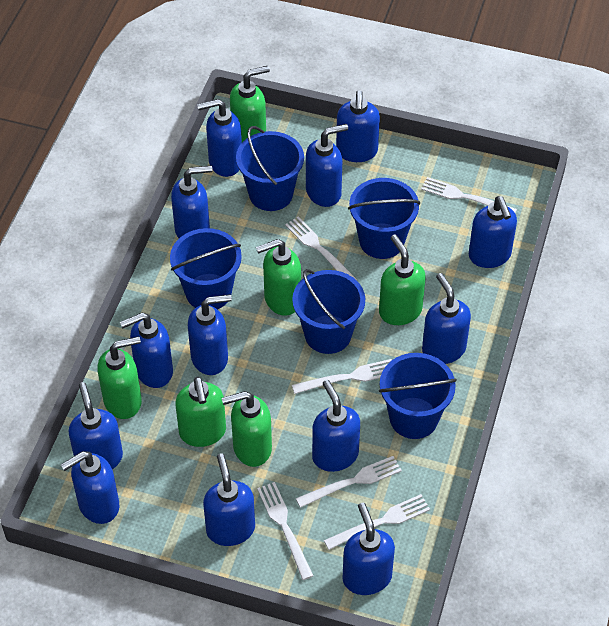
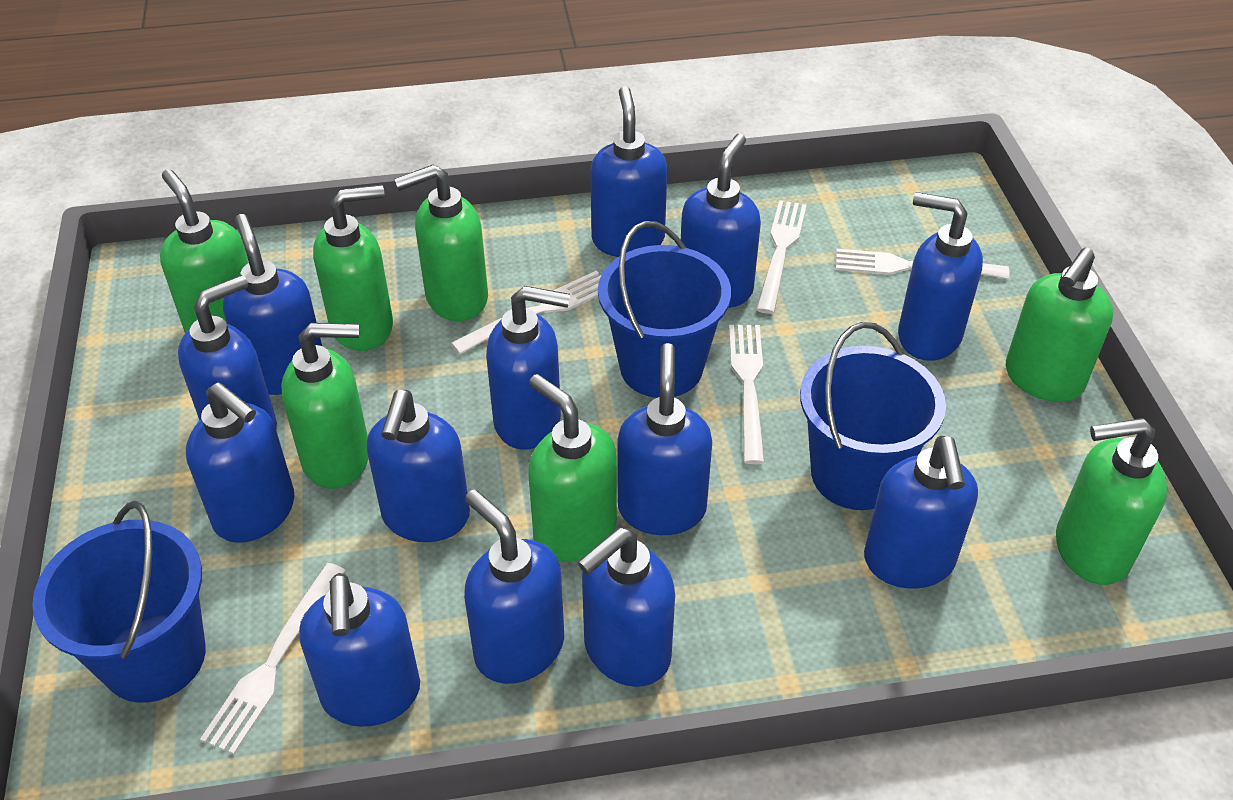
blue bucket: 5 -> 3
green soap dispenser: 6 -> 7
white fork: 6 -> 5

